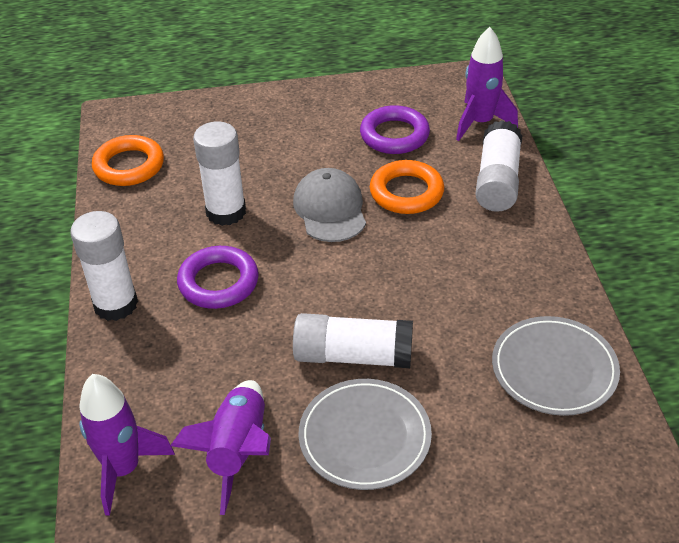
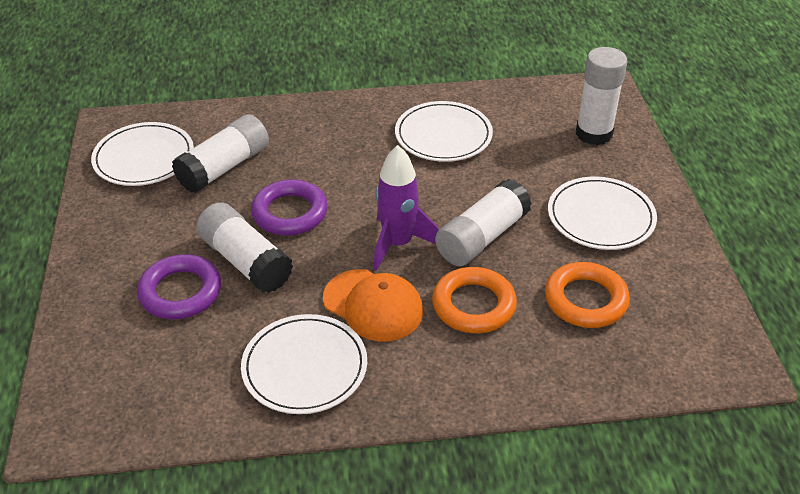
grey cap: 1 -> 0
grey plate: 2 -> 0
orange cap: 0 -> 1
purple rocket: 3 -> 1
white plate: 0 -> 4

